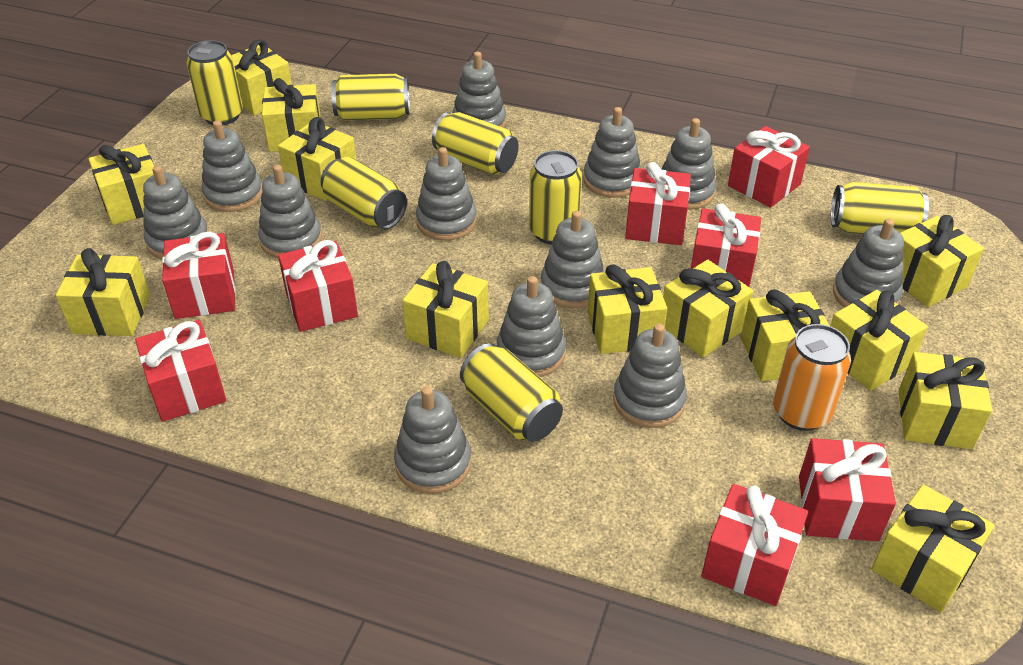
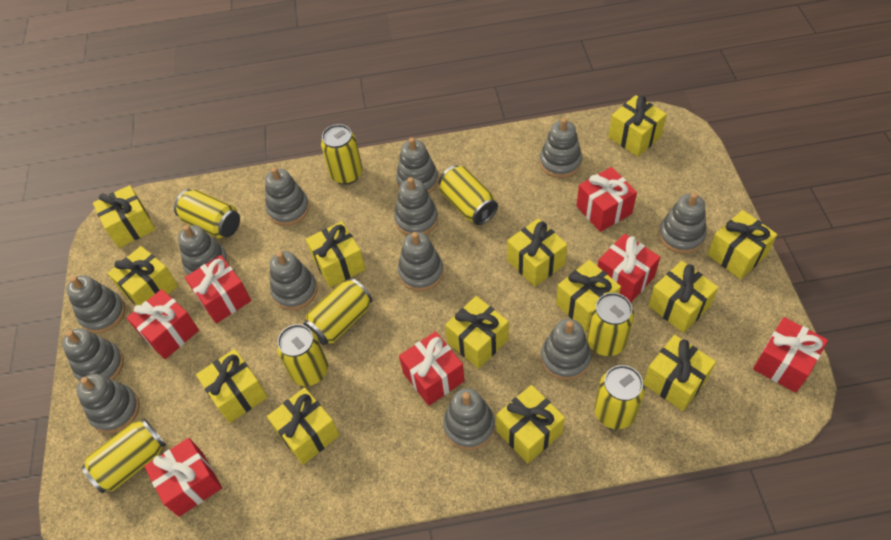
grey stacking toy: 12 -> 13
orange can: 1 -> 0
red gift: 8 -> 7
yellow can: 7 -> 8

